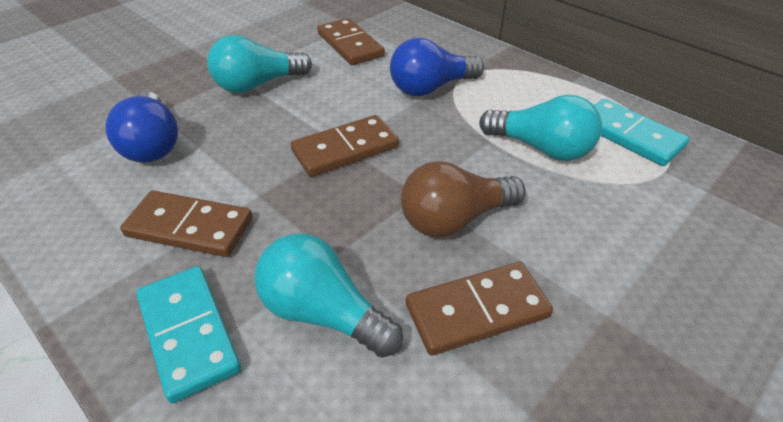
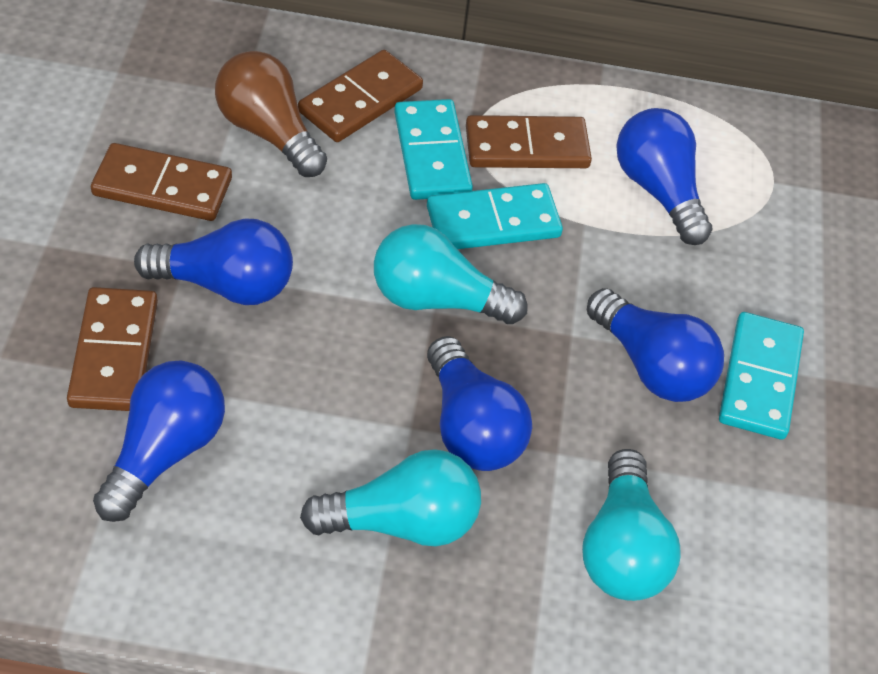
blue light bulb: 2 -> 5
turquoise domino: 2 -> 3

